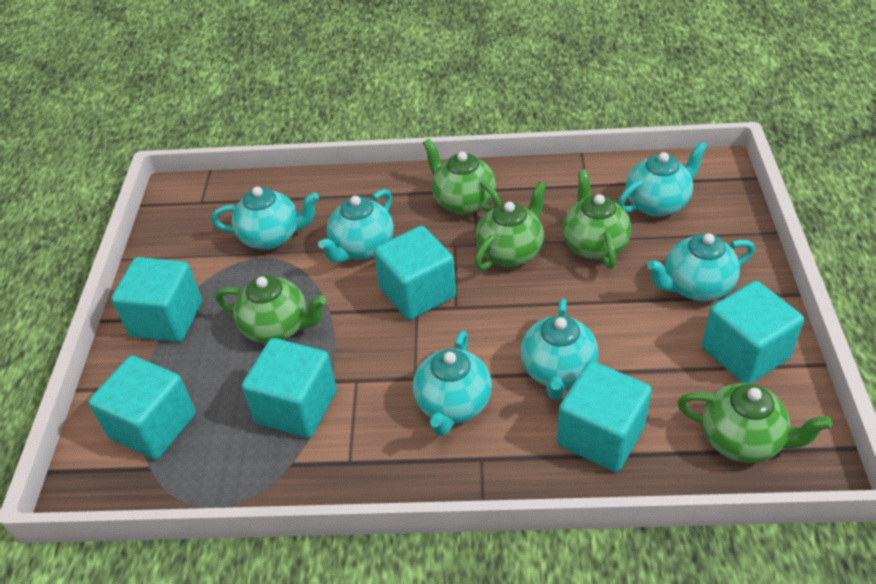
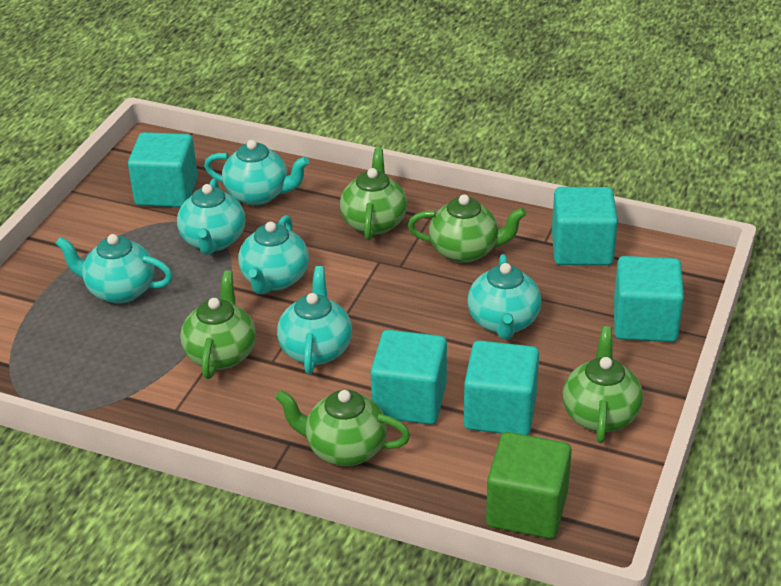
green cube: 0 -> 1
turquoise cube: 6 -> 5

